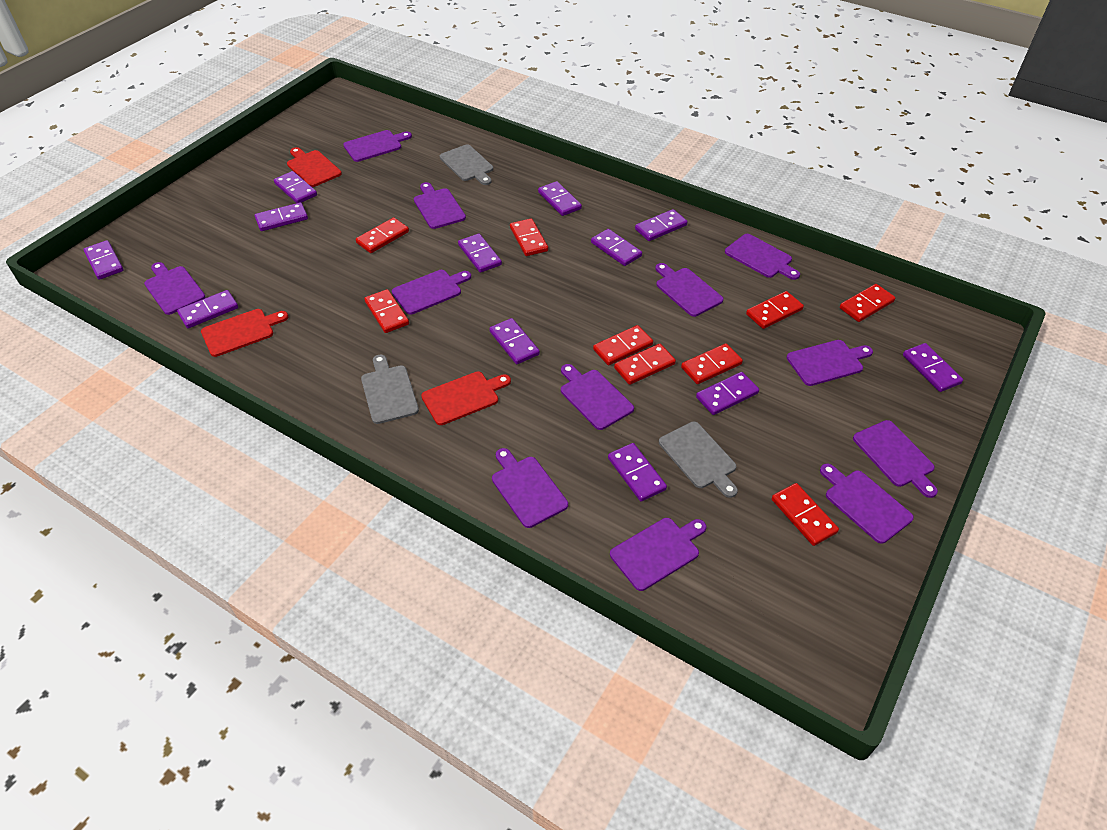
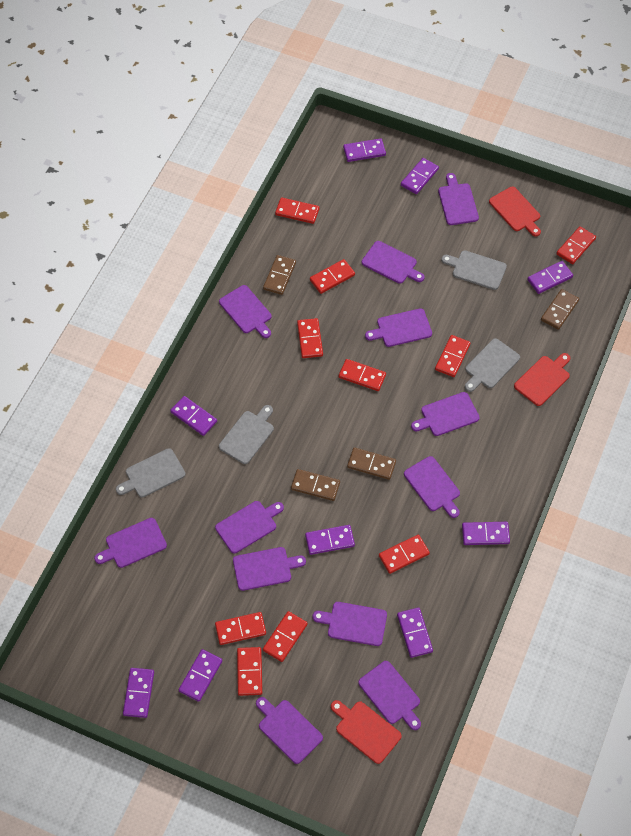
brown domino: 0 -> 4
grey cutting board: 3 -> 4
purple domino: 12 -> 9
red domino: 9 -> 10

